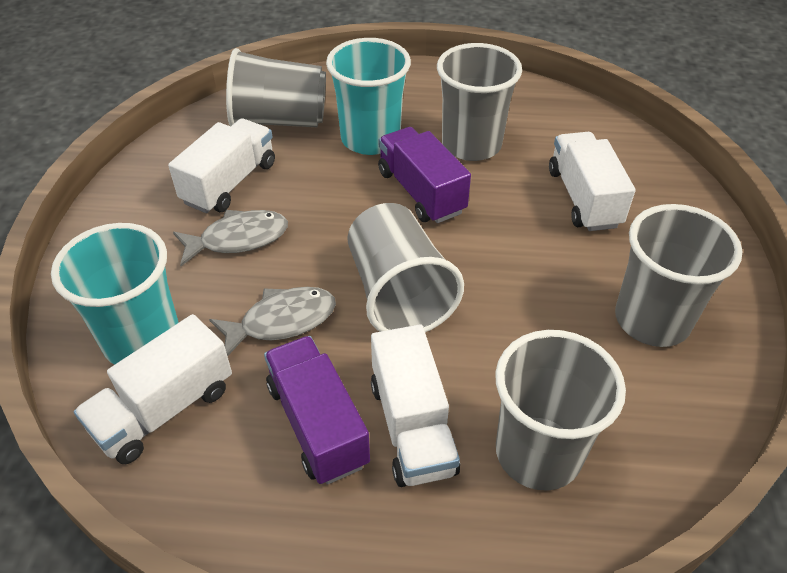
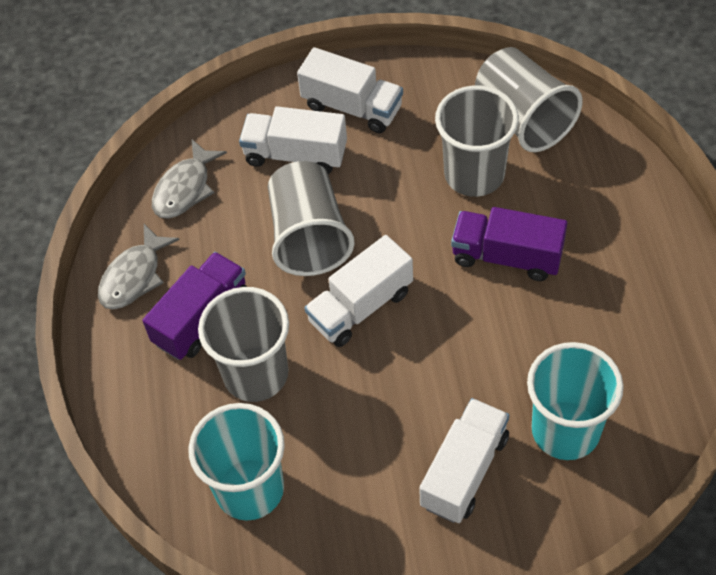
grey cup: 5 -> 4

